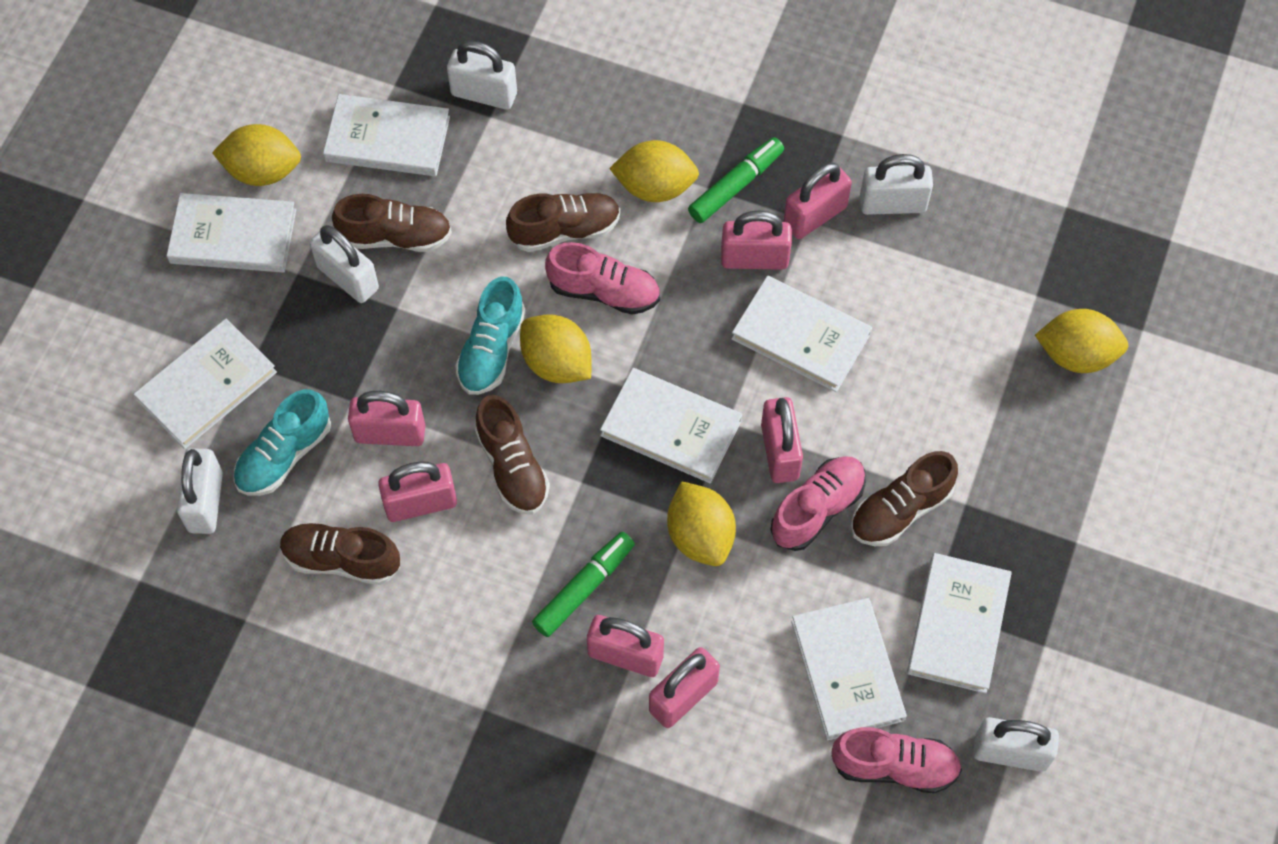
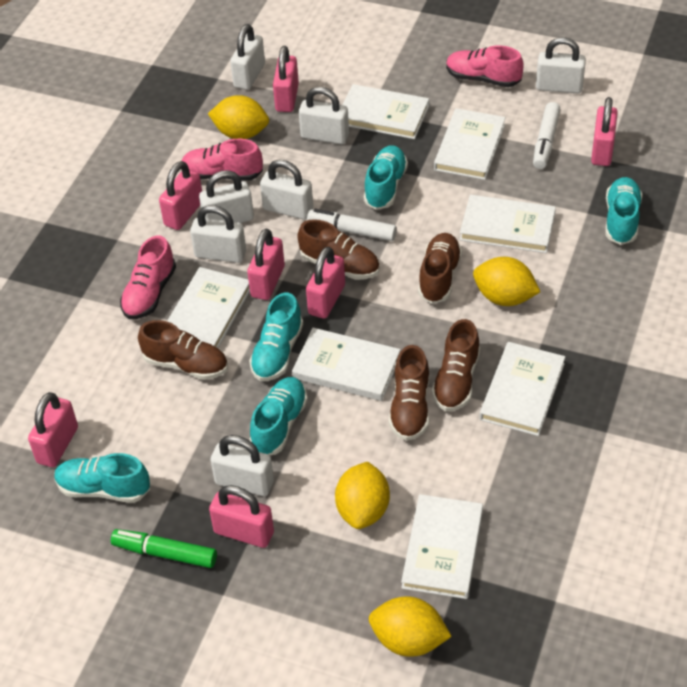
green marker: 2 -> 1
turquoise shoe: 2 -> 5
white marker: 0 -> 2
white padlock: 5 -> 7
yellow lemon: 5 -> 4

